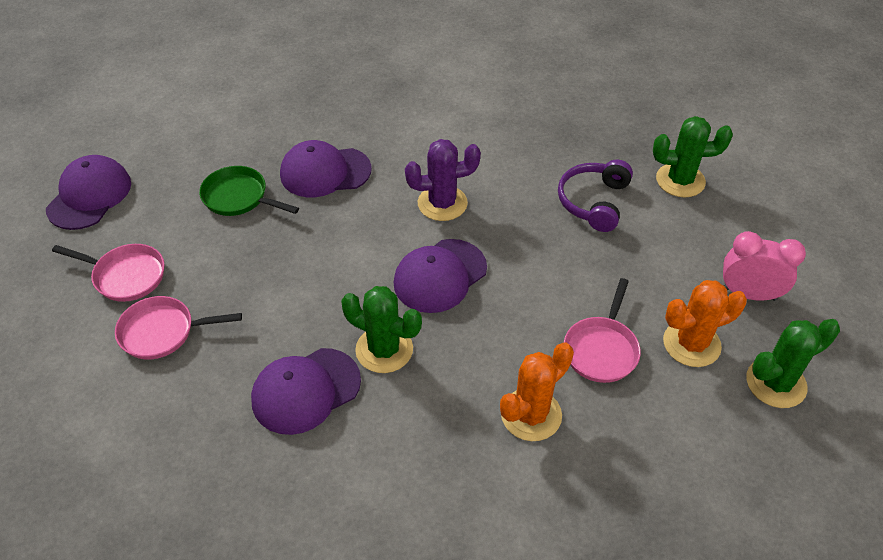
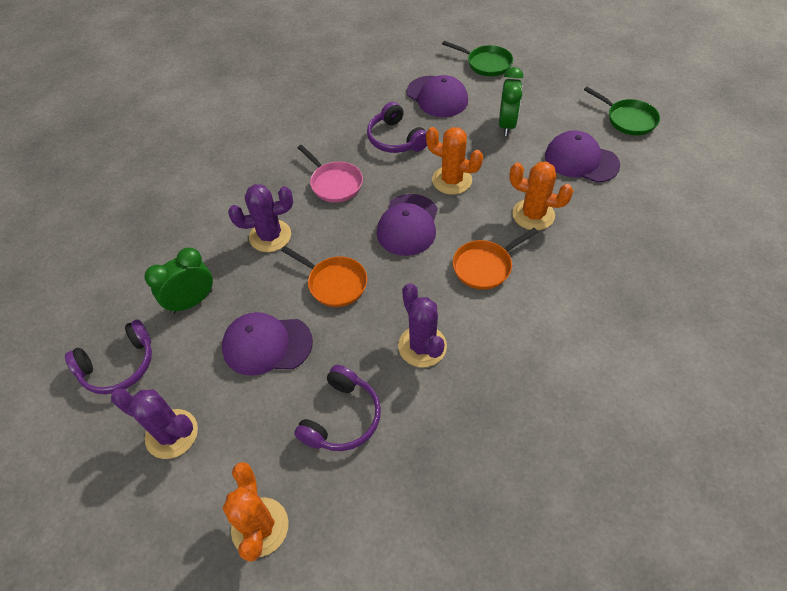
green cactus: 3 -> 0
green clock: 0 -> 2
green pan: 1 -> 2
orange cactus: 2 -> 3
orange pan: 0 -> 2
pink clock: 1 -> 0
pink pan: 3 -> 1
purple cactus: 1 -> 3
purple headphones: 1 -> 3

